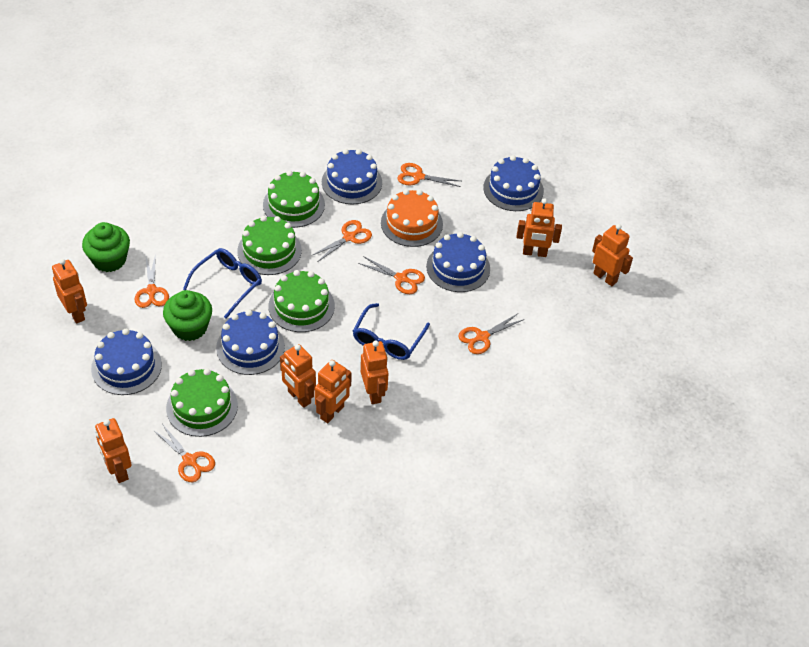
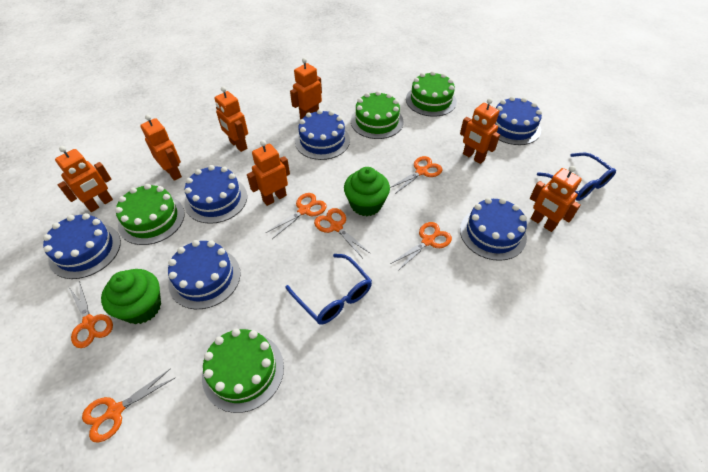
blue cake: 5 -> 6
orange cake: 1 -> 0

